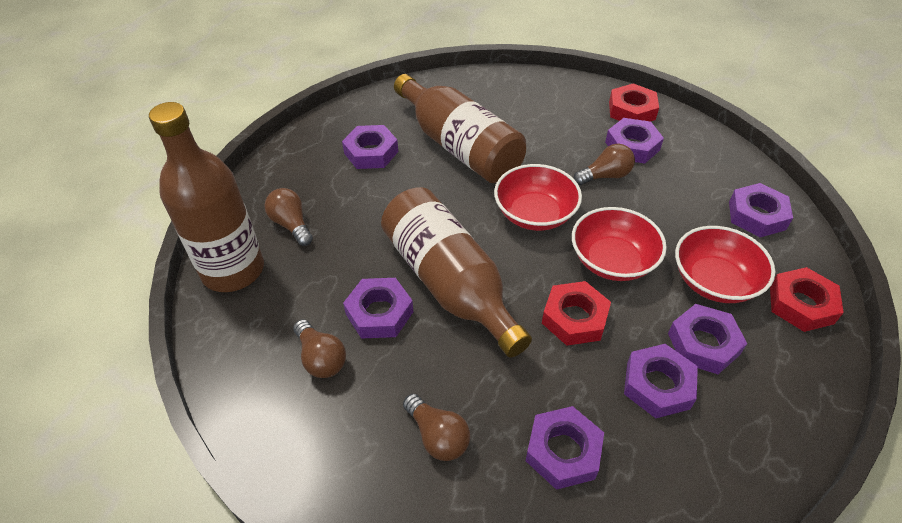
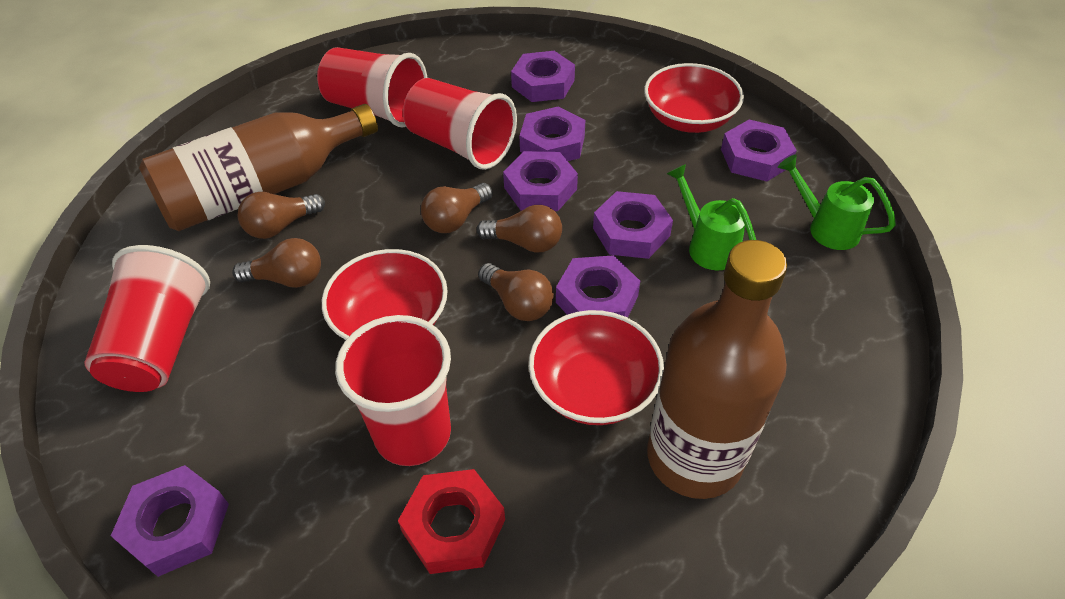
brown bottle: 3 -> 2
brown light bulb: 4 -> 5
green watering can: 0 -> 2
red cup: 0 -> 4
red nut: 3 -> 1

